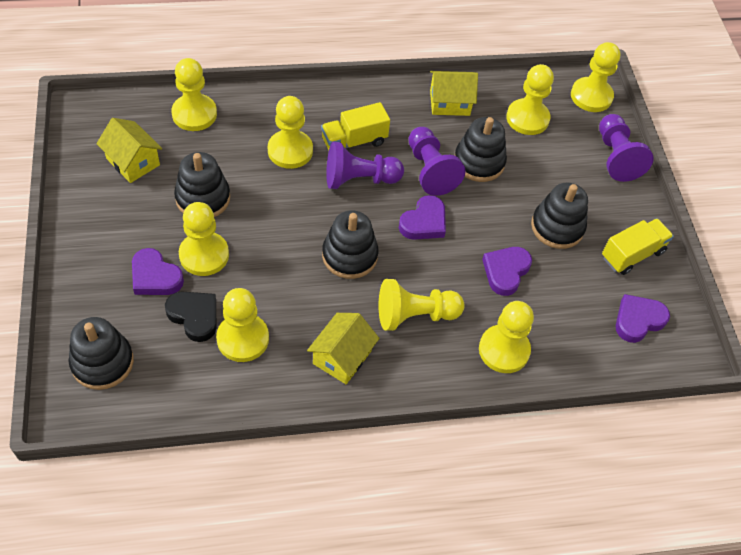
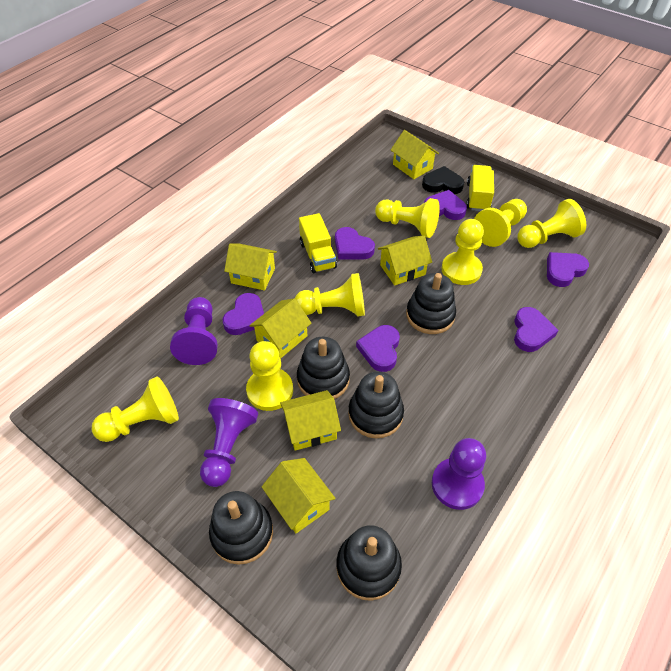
purple heart: 4 -> 6
yellow house: 3 -> 6
yellow pawn: 8 -> 7

